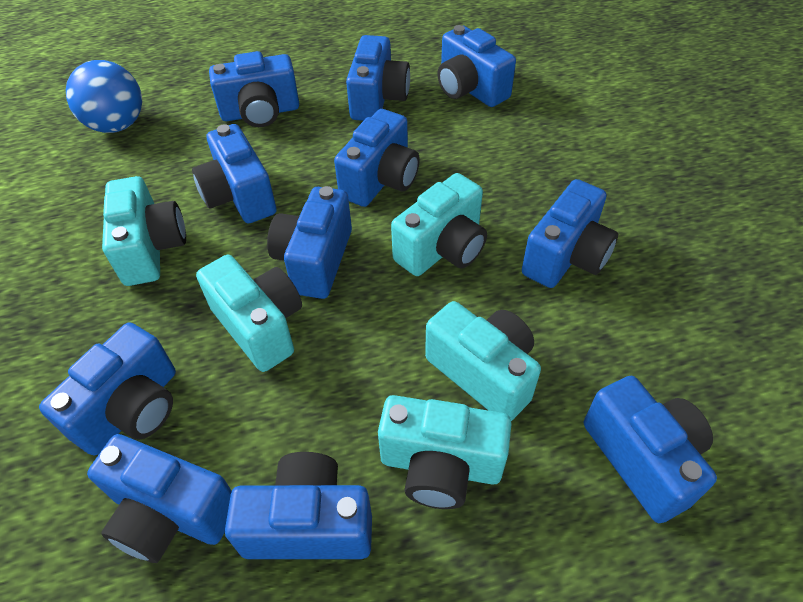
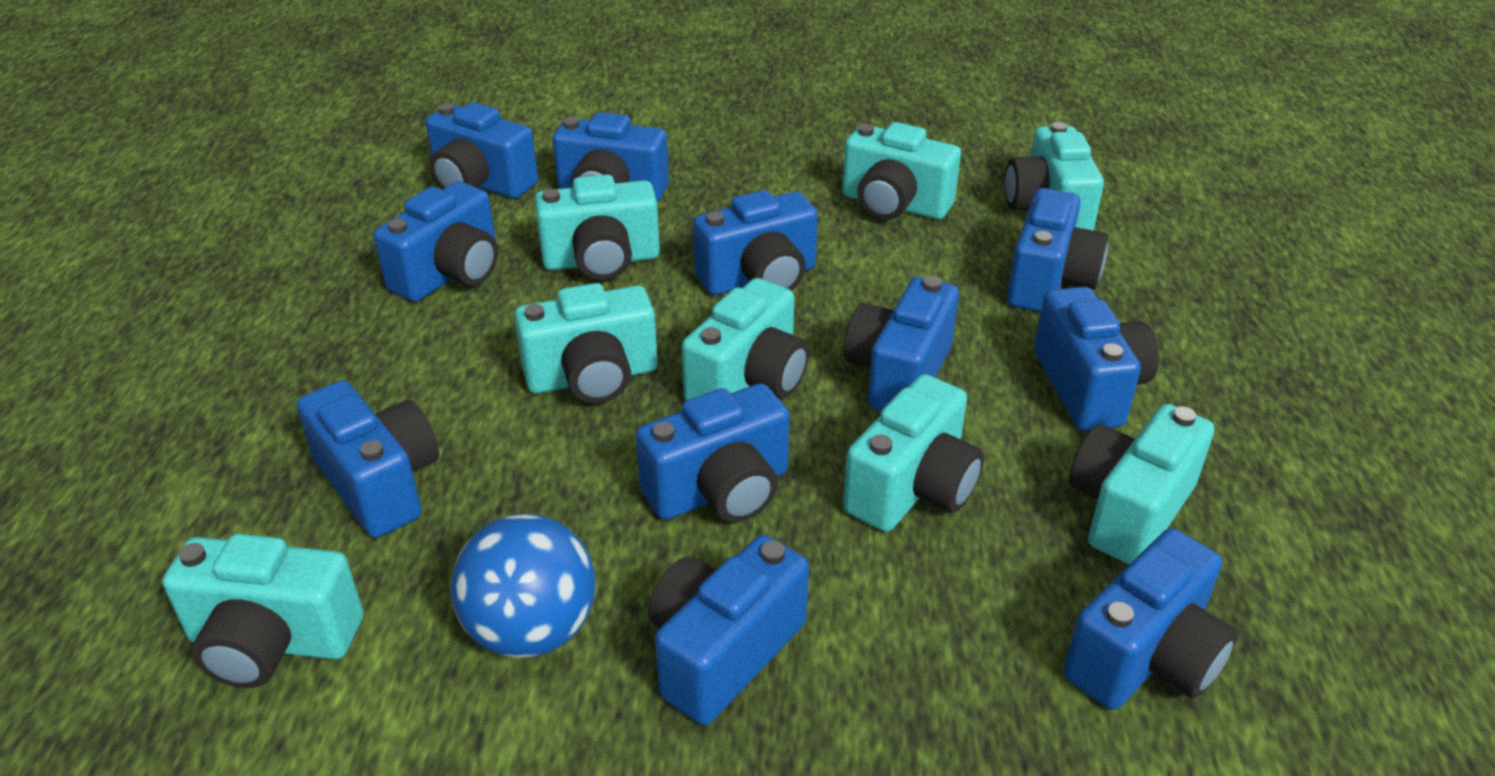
turquoise camera: 5 -> 8

